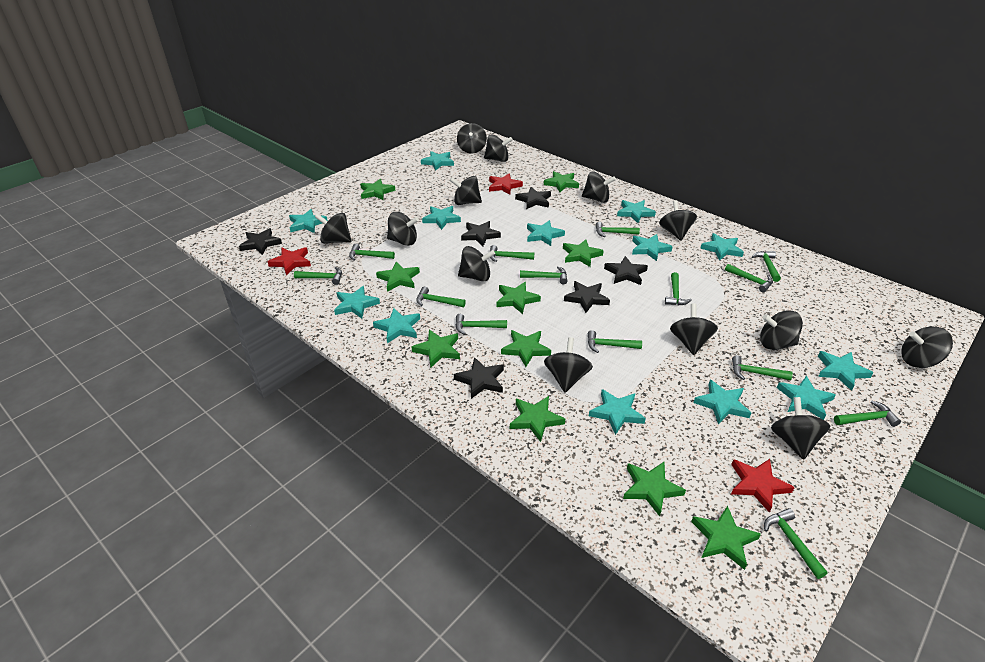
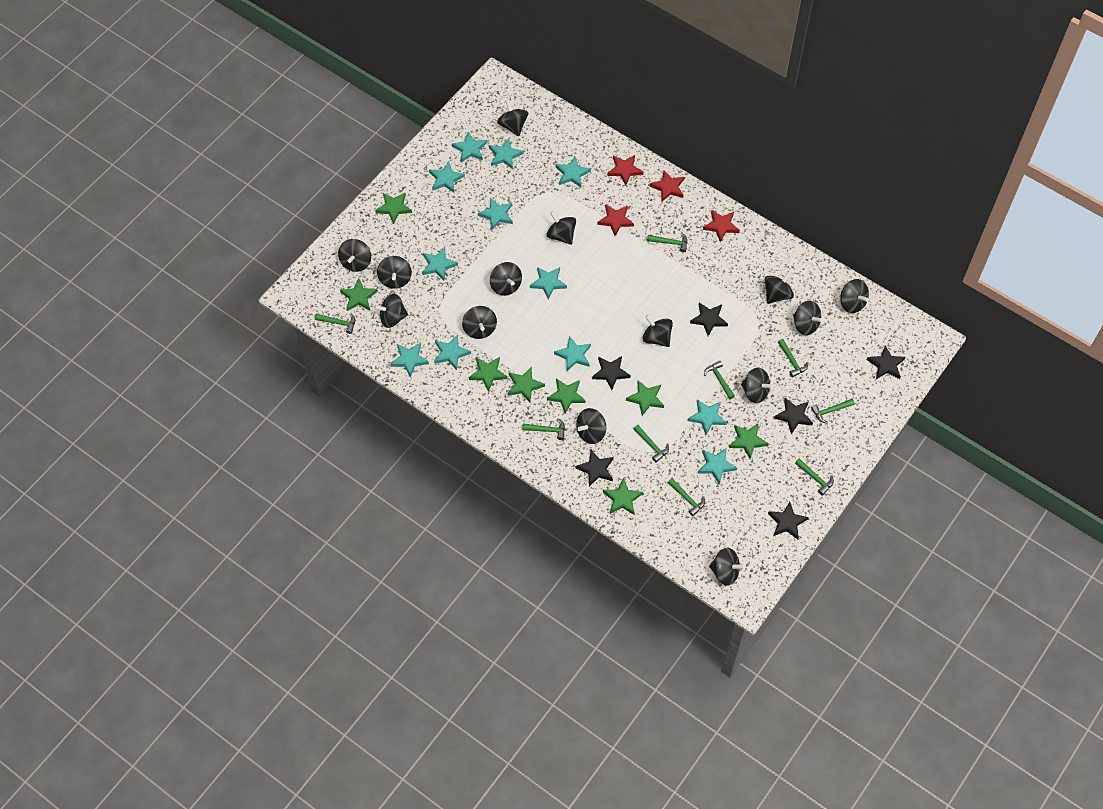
black spinning top: 13 -> 14
green hammer: 14 -> 9
green star: 10 -> 8
red star: 3 -> 4
turquoise star: 13 -> 12

